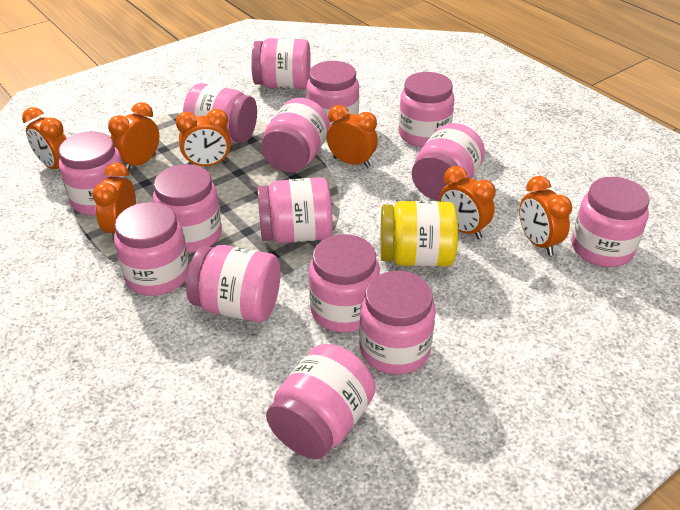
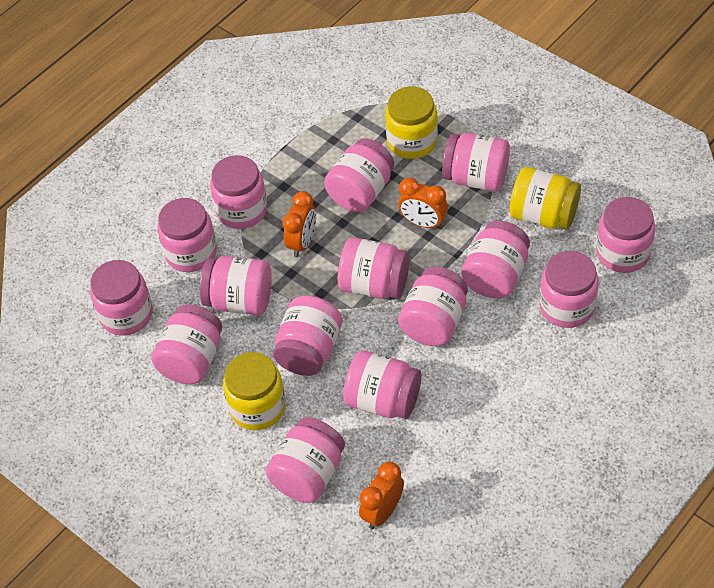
orange clock: 7 -> 3
yellow jar: 1 -> 3

